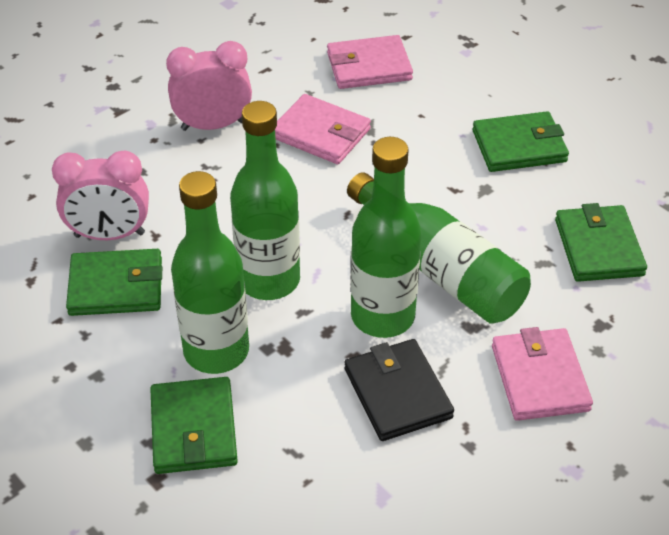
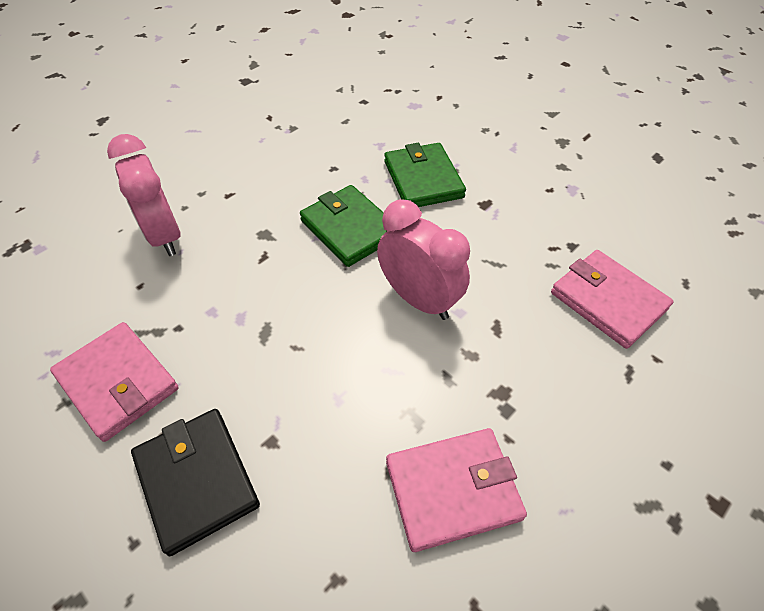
green bottle: 4 -> 0
green wallet: 4 -> 2

